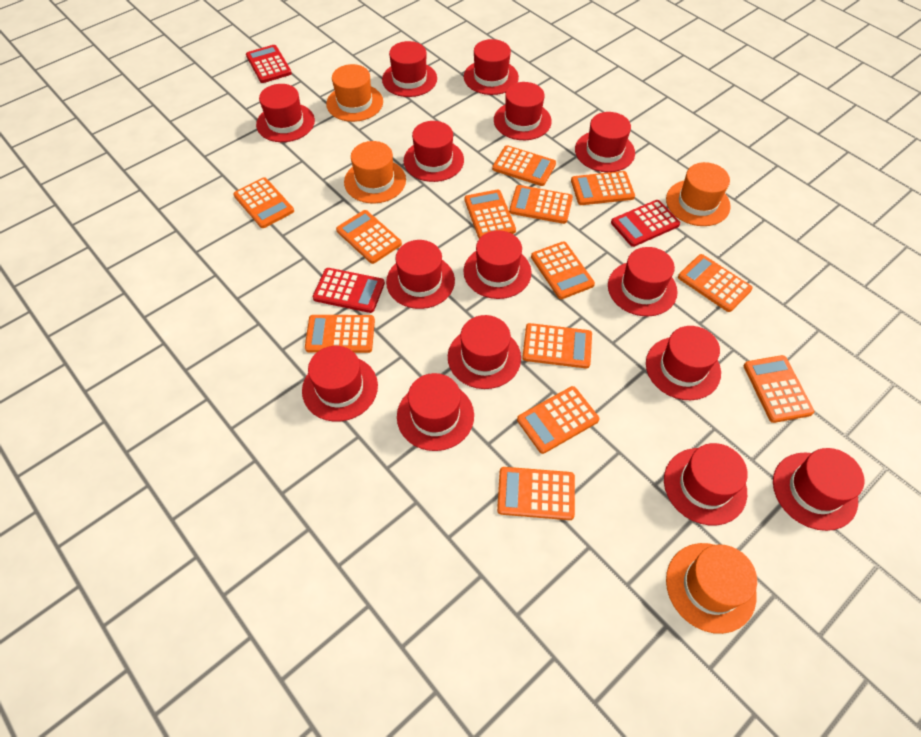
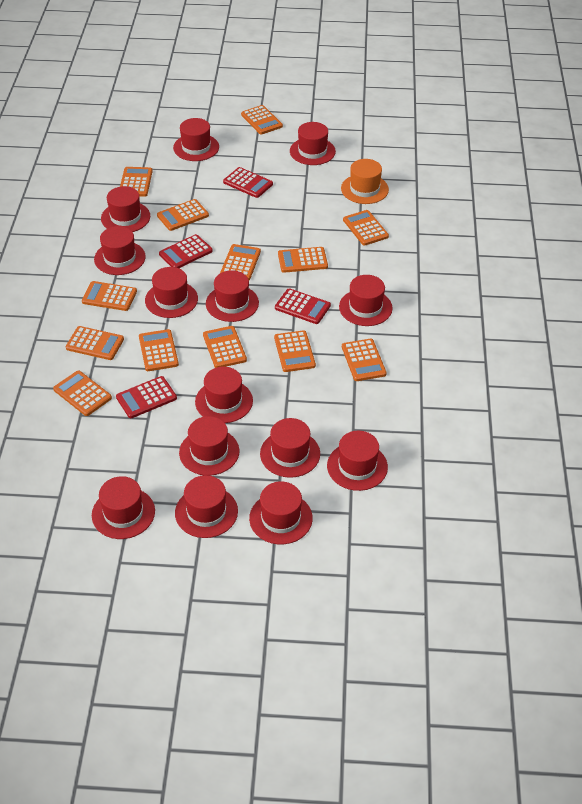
orange hat: 4 -> 1
red calculator: 3 -> 4
red hat: 15 -> 14

